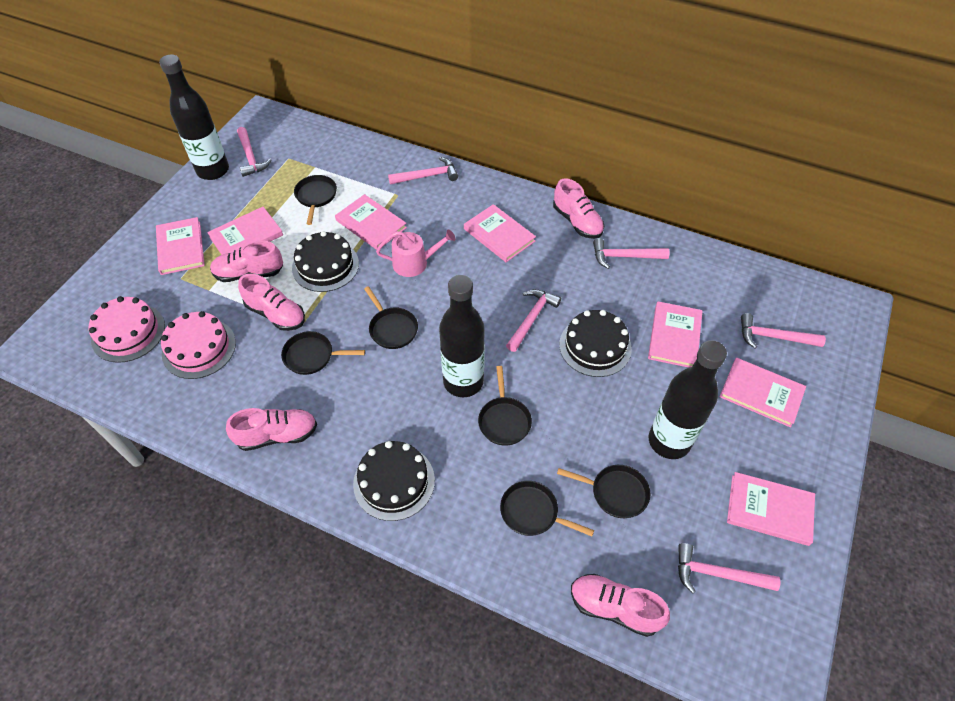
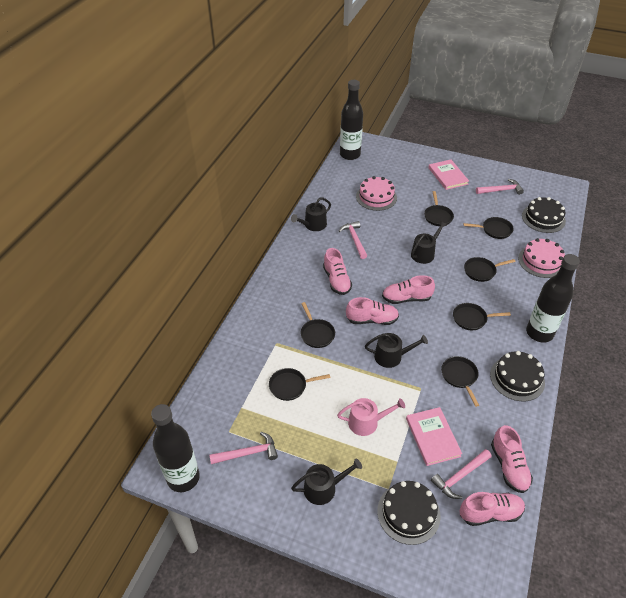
black pan: 6 -> 7
black watering can: 0 -> 4
pink book: 7 -> 2
pink hammer: 6 -> 4

